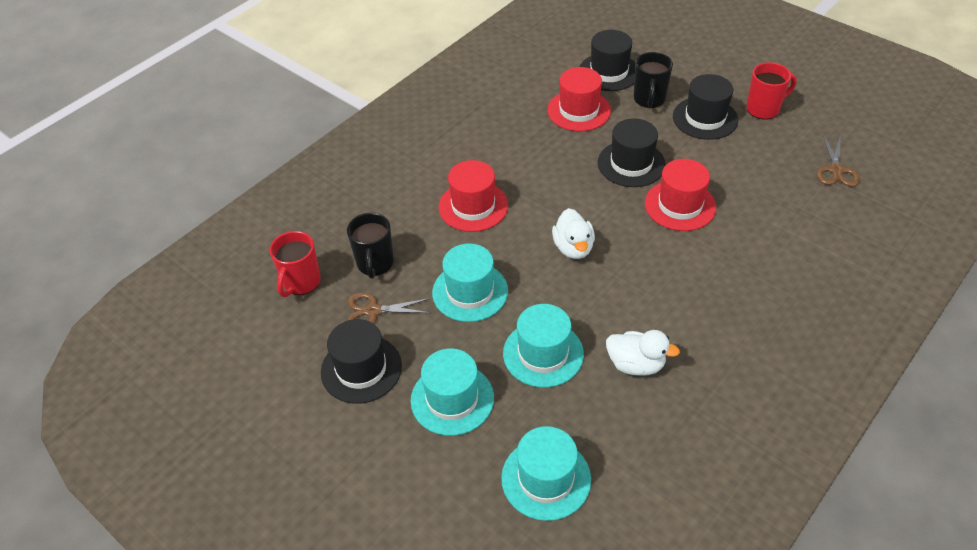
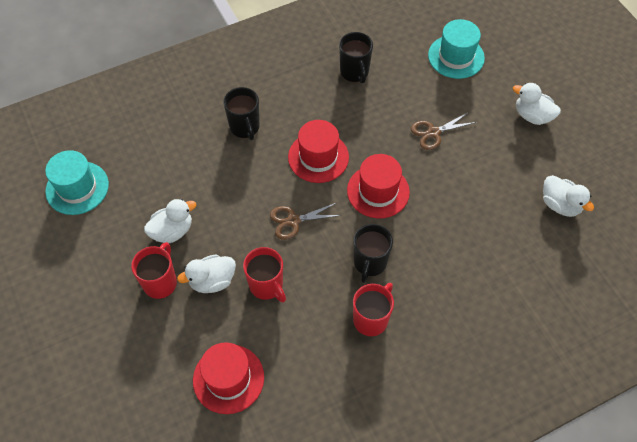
black hat: 4 -> 0
black mug: 2 -> 3
red mug: 2 -> 3
turquoise hat: 4 -> 2
white duck: 2 -> 4

